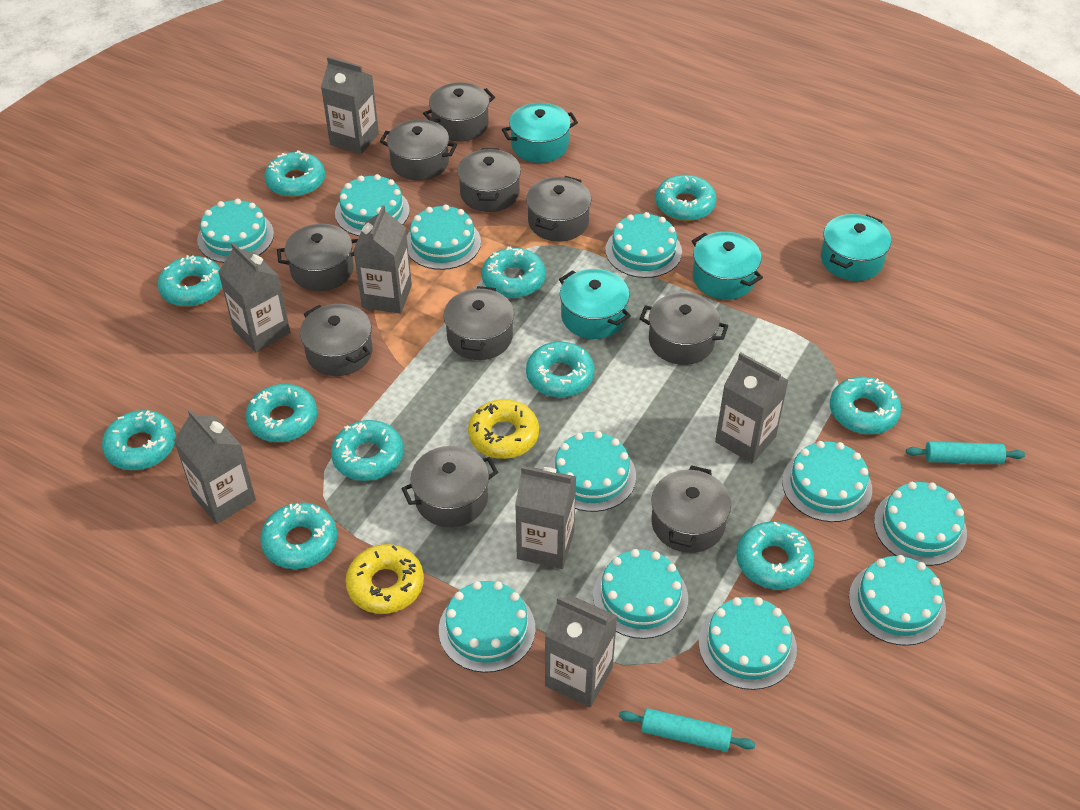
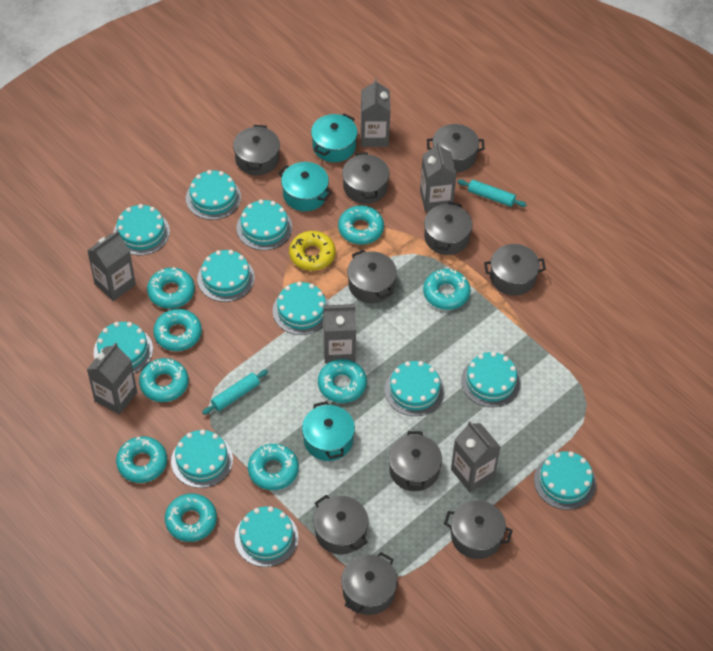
grey carton: 7 -> 6
turquoise donut: 11 -> 9
turquoise pot: 4 -> 3
yellow donut: 2 -> 1

